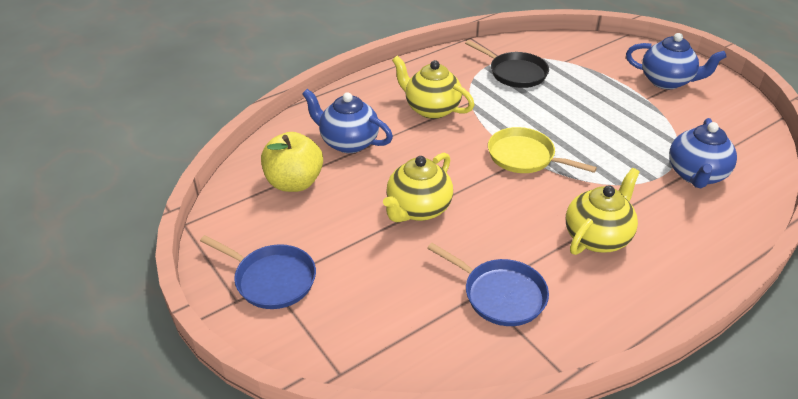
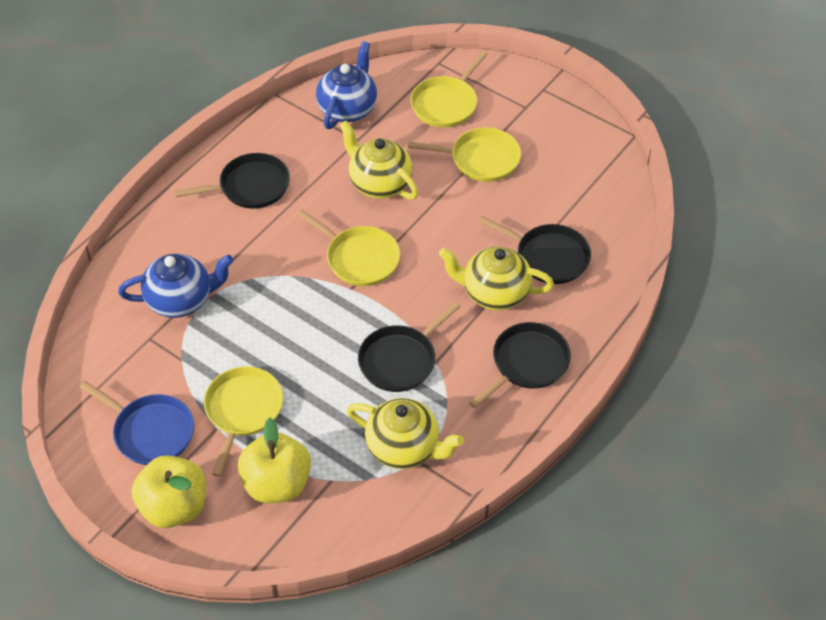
black pan: 1 -> 4
blue pan: 2 -> 1
blue teapot: 3 -> 2
yellow apple: 1 -> 2
yellow pan: 1 -> 4

